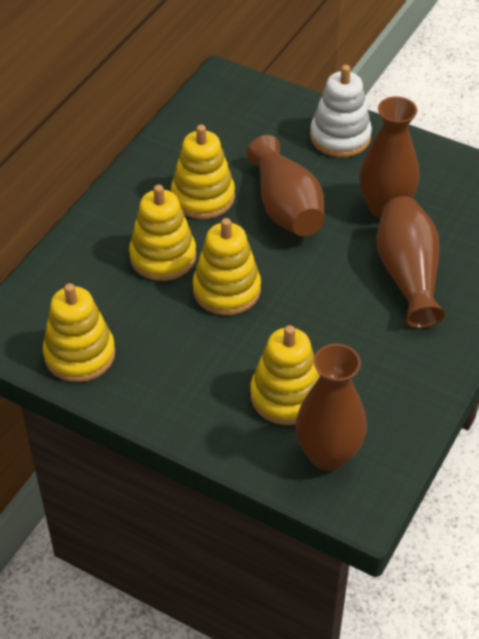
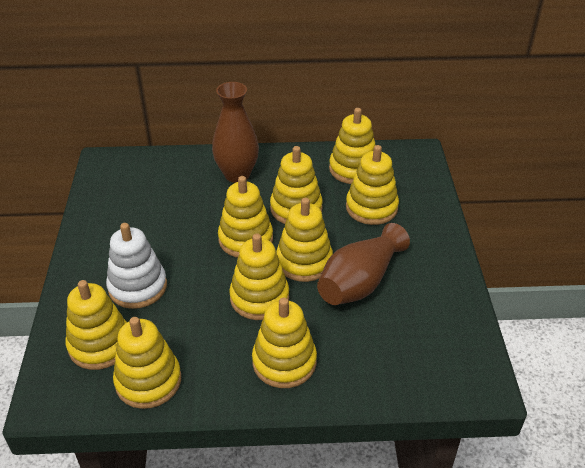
brown vase: 4 -> 2
yellow stacking toy: 5 -> 9

